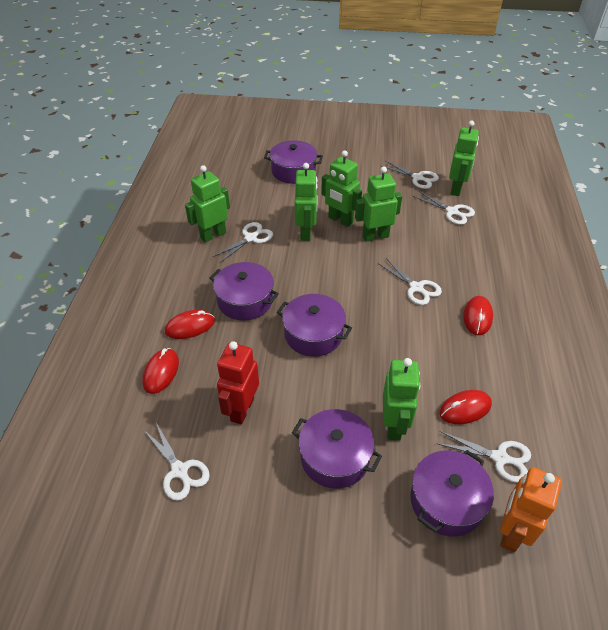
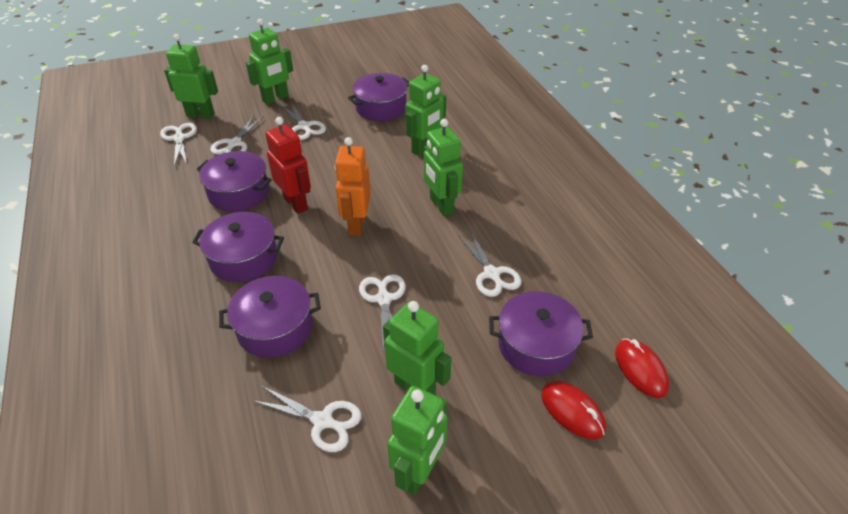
red mouse: 4 -> 2

